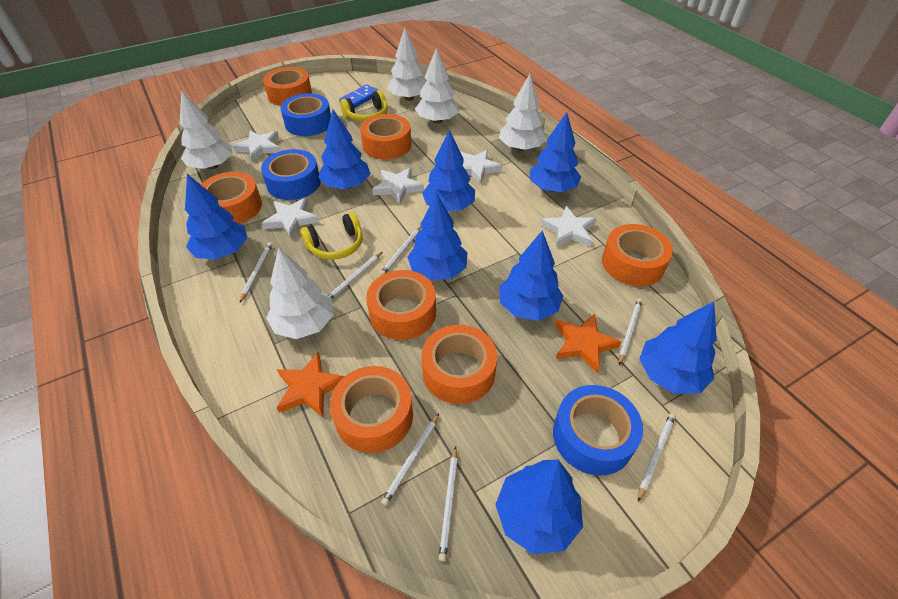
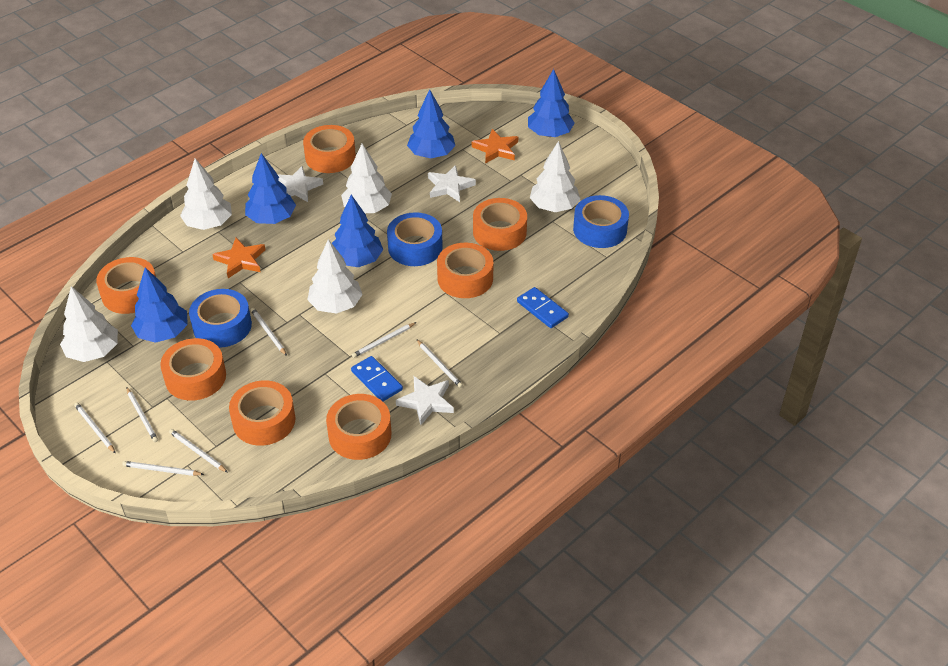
blue domino: 1 -> 2
blue tree: 8 -> 5
white star: 5 -> 3
yellow headphones: 2 -> 0

